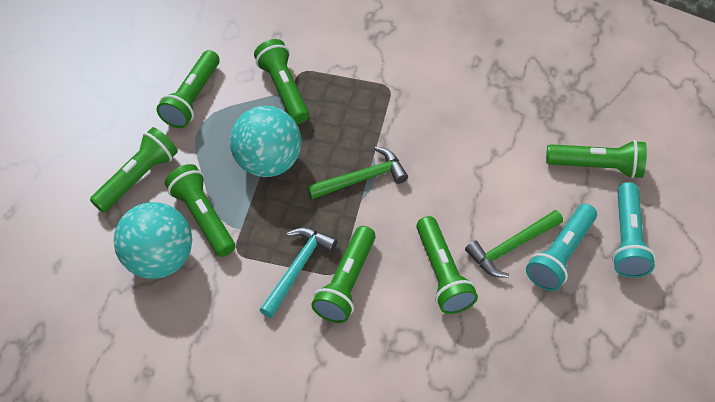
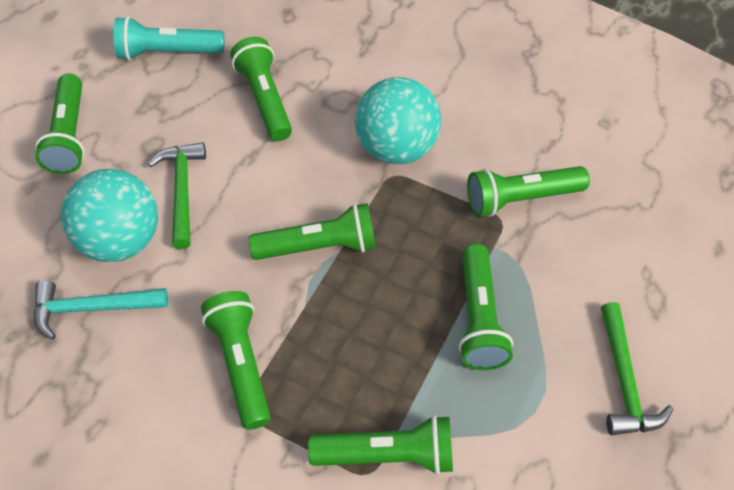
turquoise flashlight: 2 -> 1

